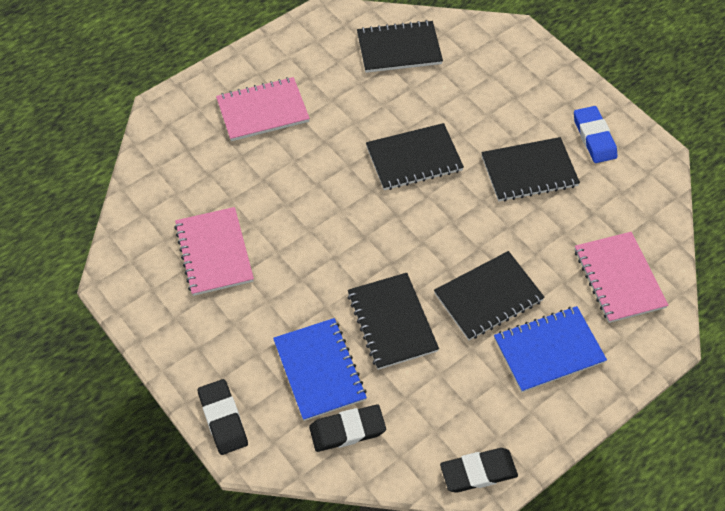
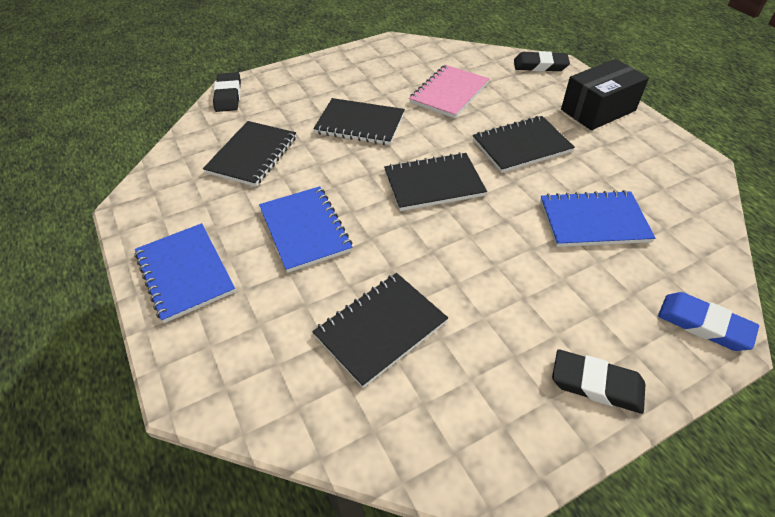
black box: 0 -> 1
blue notebook: 2 -> 3
pink notebook: 3 -> 1

